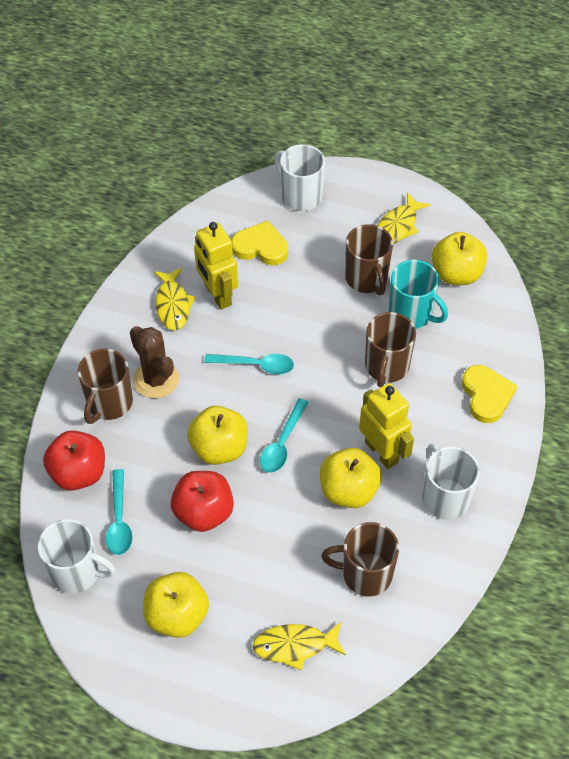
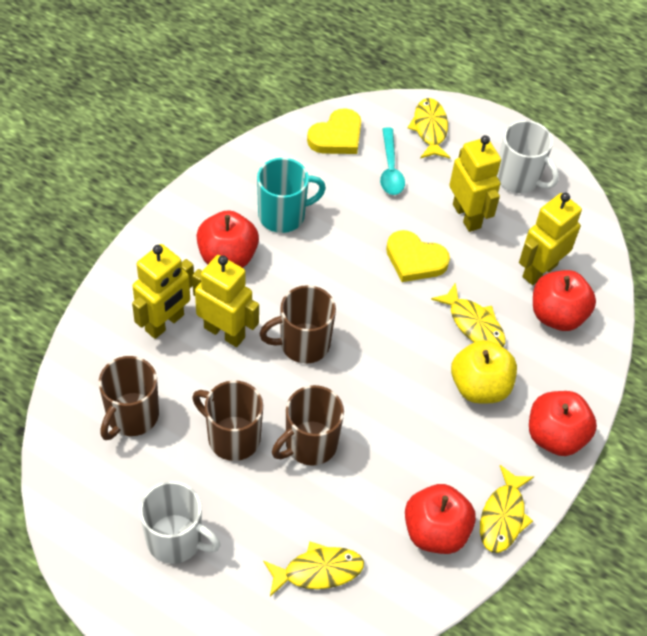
brown cactus: 1 -> 0
red apple: 2 -> 4
turquoise spoon: 3 -> 1
white mug: 3 -> 2
yellow apple: 4 -> 1
yellow fish: 3 -> 4
yellow robot: 2 -> 4

